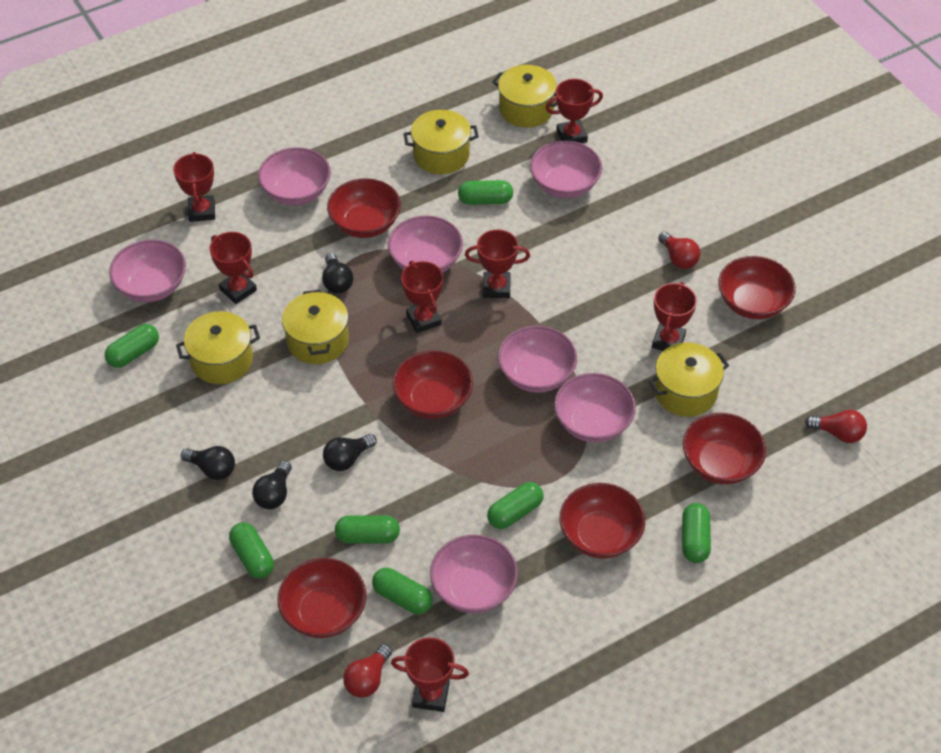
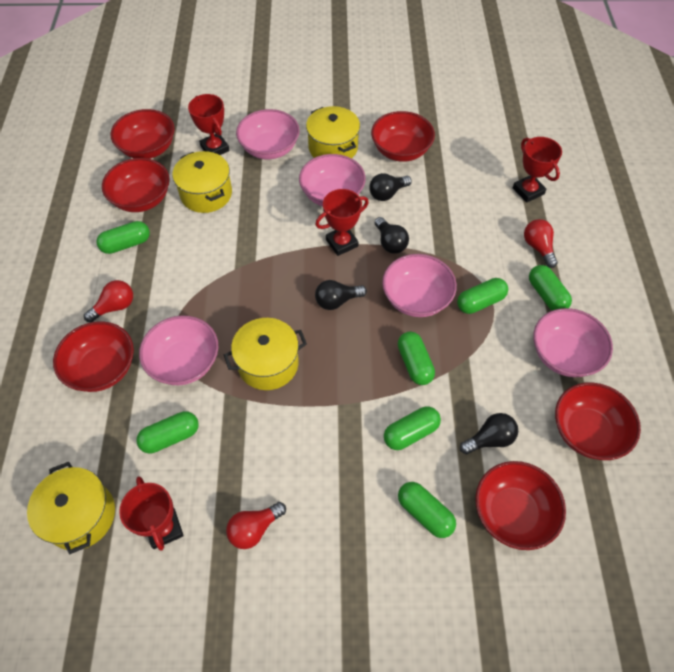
pink bowl: 7 -> 5
red trophy: 7 -> 4
yellow pot: 5 -> 4

